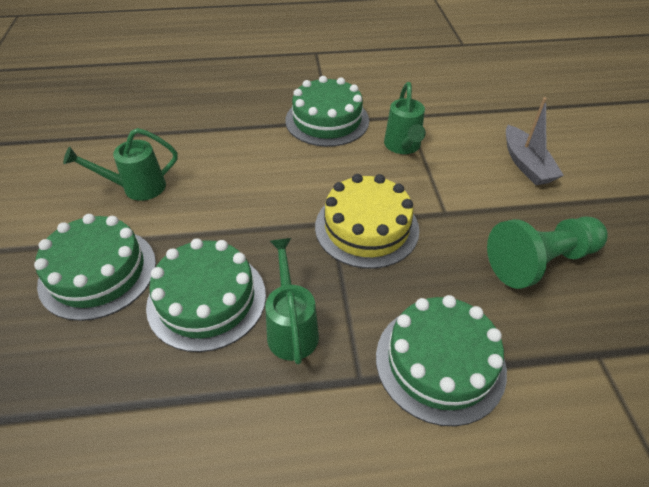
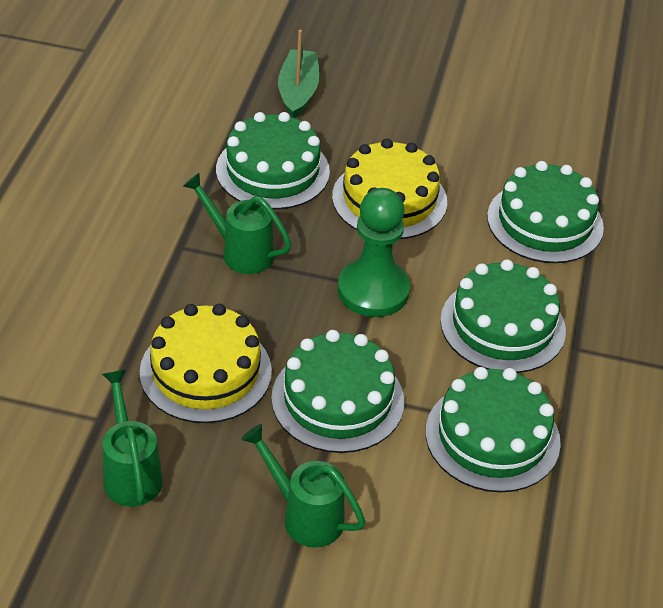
green boat: 0 -> 1
green cake: 4 -> 5
grey boat: 1 -> 0
yellow cake: 1 -> 2

